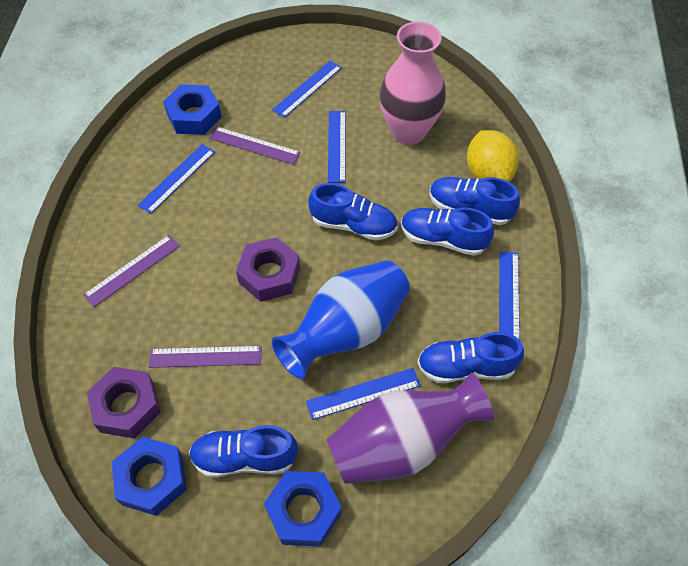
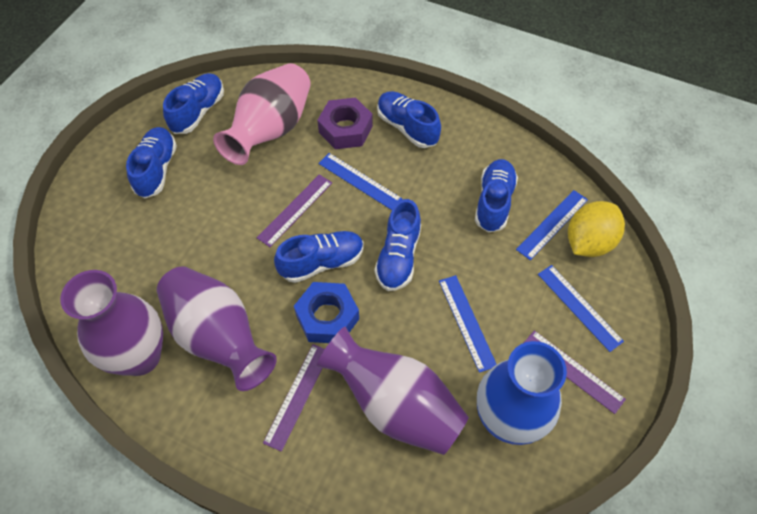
blue nut: 3 -> 1
blue ruler: 5 -> 4
blue shoe: 5 -> 6
purple nut: 2 -> 1
purple vase: 1 -> 3

